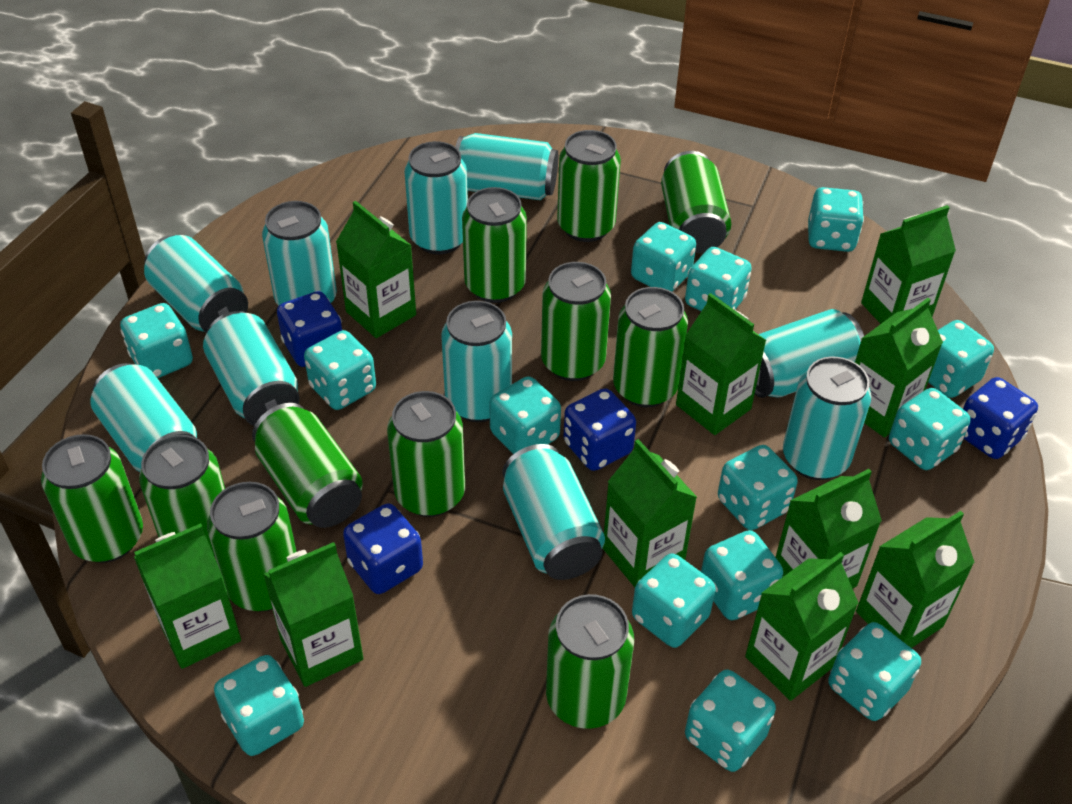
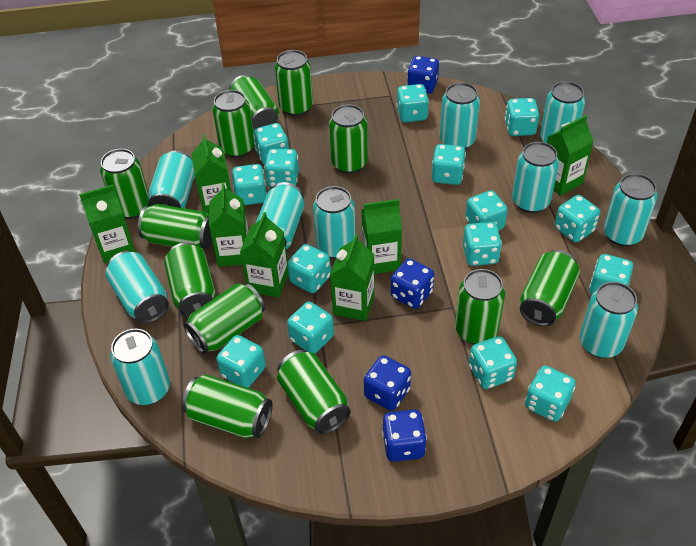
green can: 11 -> 12
green carton: 10 -> 7
turquoise dice: 14 -> 15

